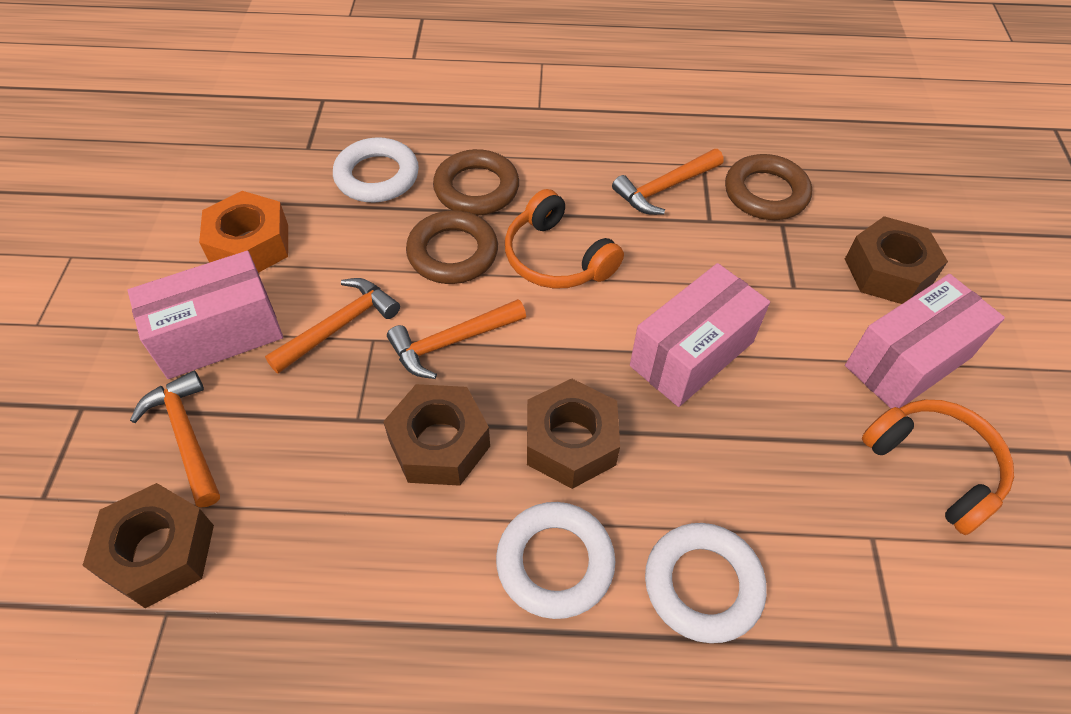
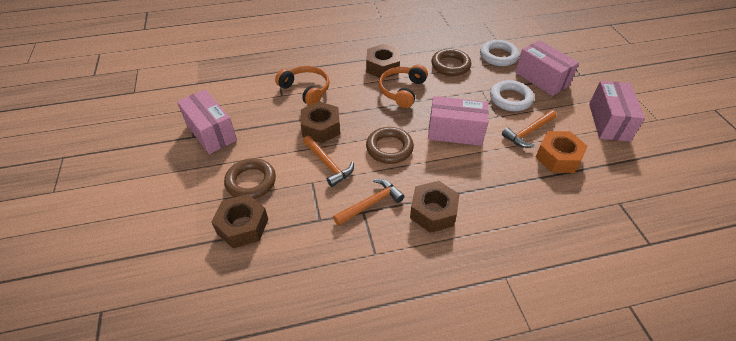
orange hammer: 4 -> 3
pink box: 3 -> 4
white ring: 3 -> 2

